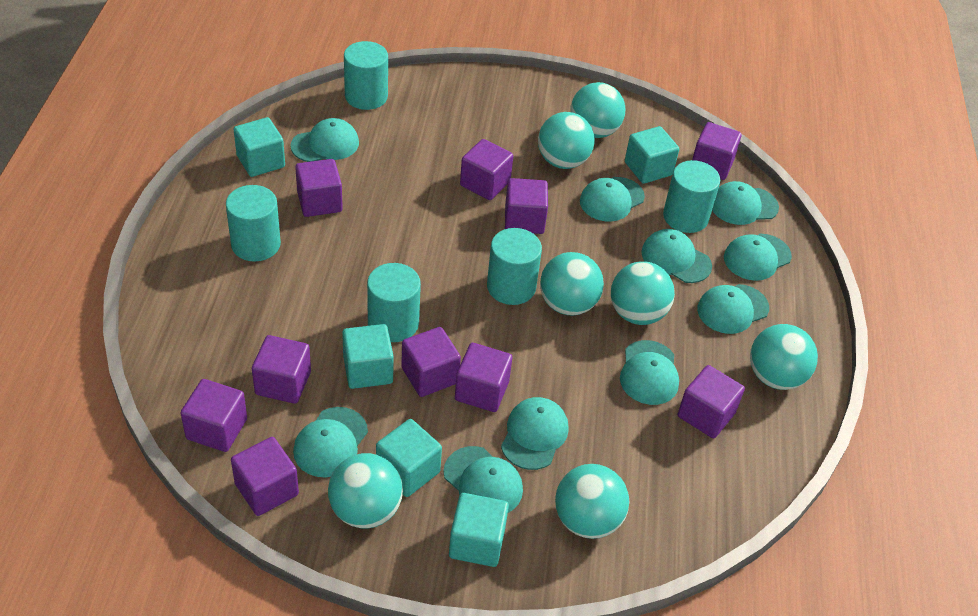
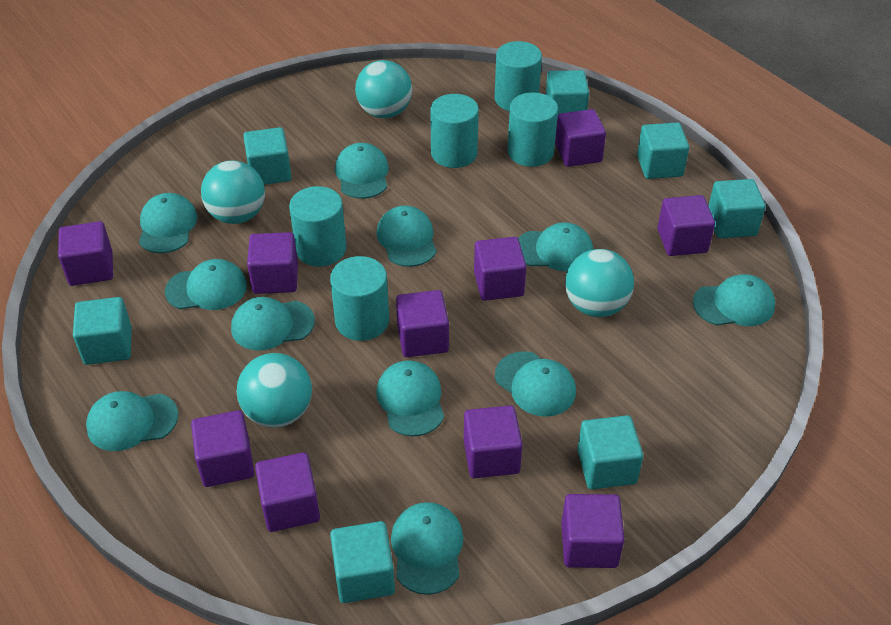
turquoise ball: 7 -> 4
turquoise cap: 10 -> 11
turquoise cube: 5 -> 7

